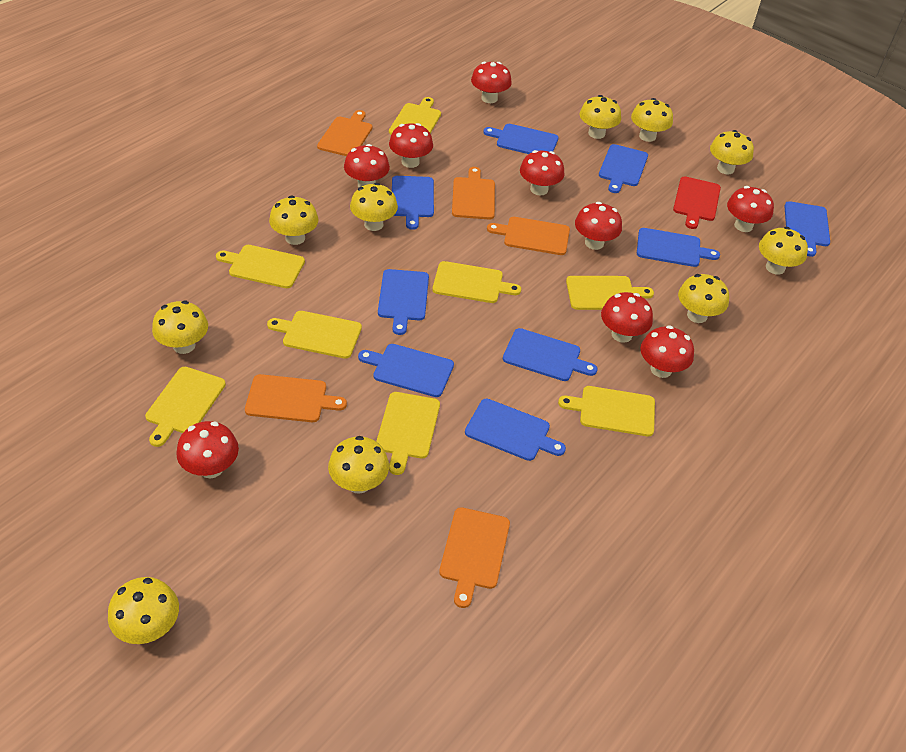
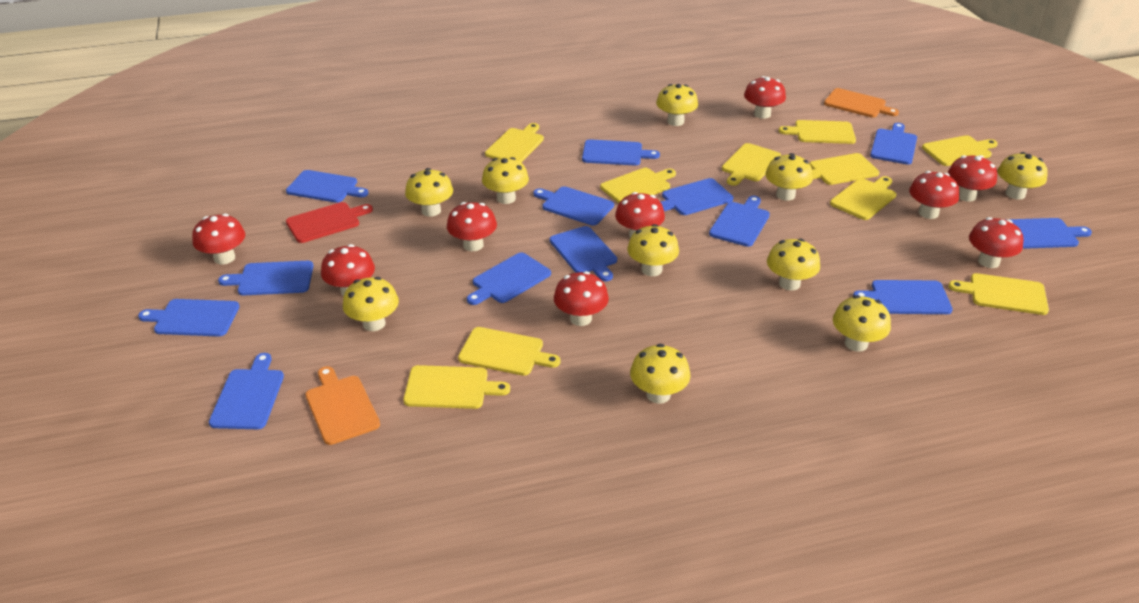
blue cutting board: 9 -> 13
orange cutting board: 5 -> 2
yellow cutting board: 8 -> 10

